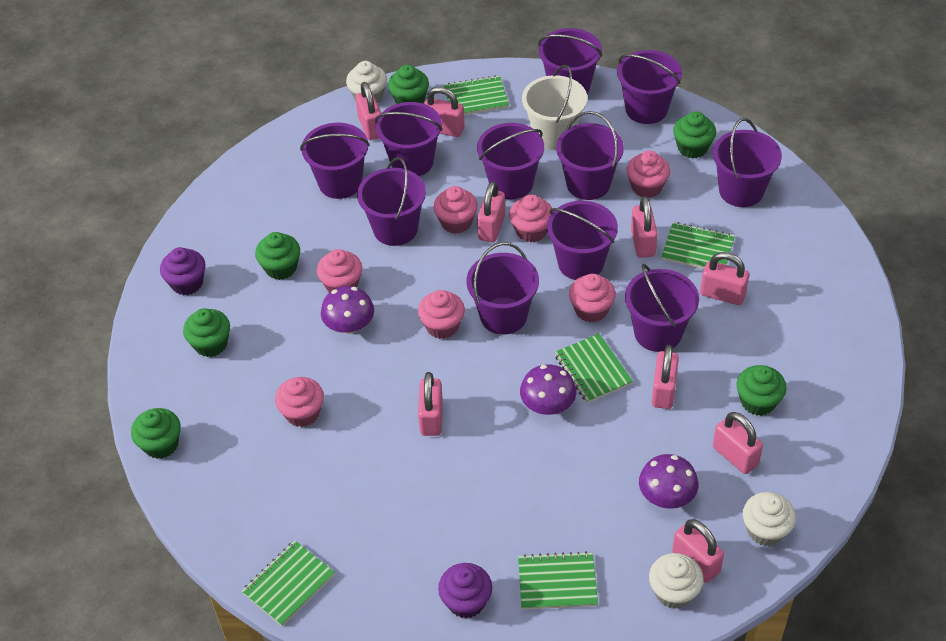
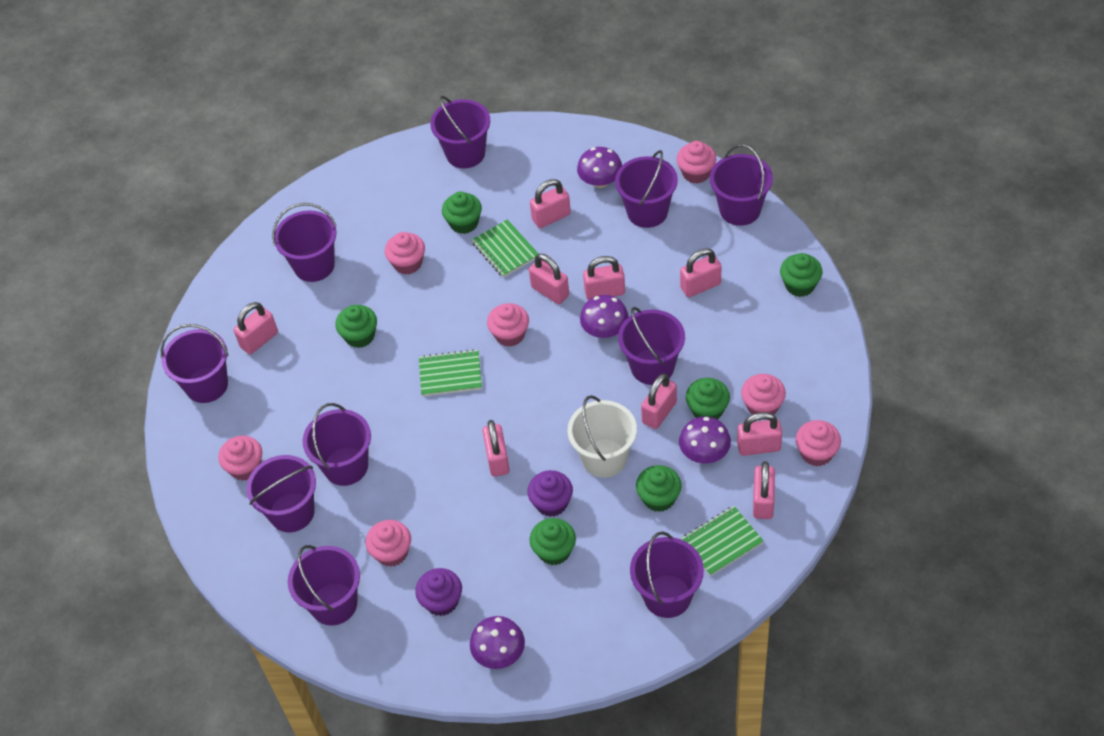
green notebook: 5 -> 3
purple bucket: 11 -> 10
purple mushroom: 3 -> 4
white cupcake: 3 -> 0

